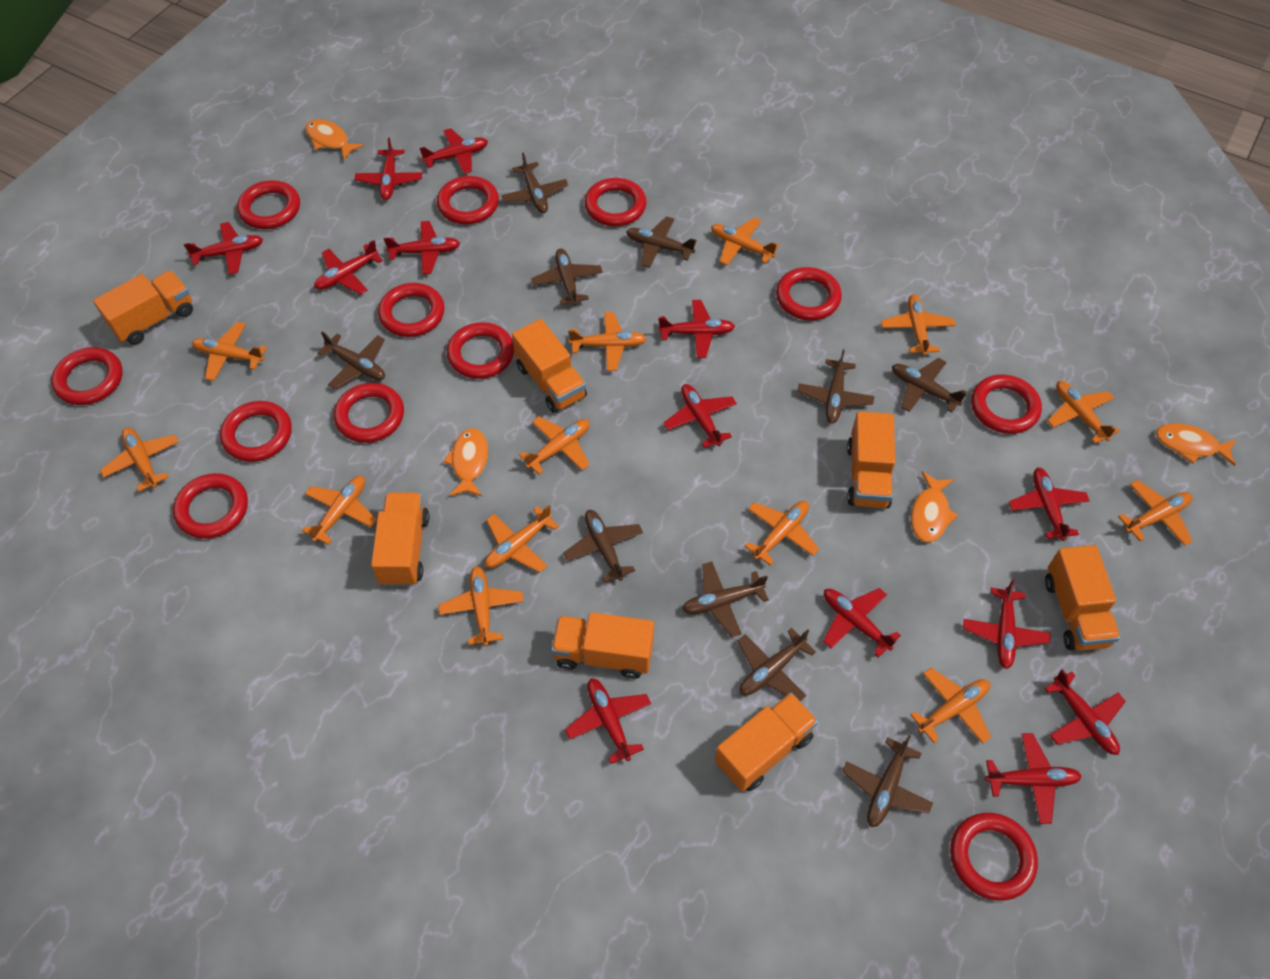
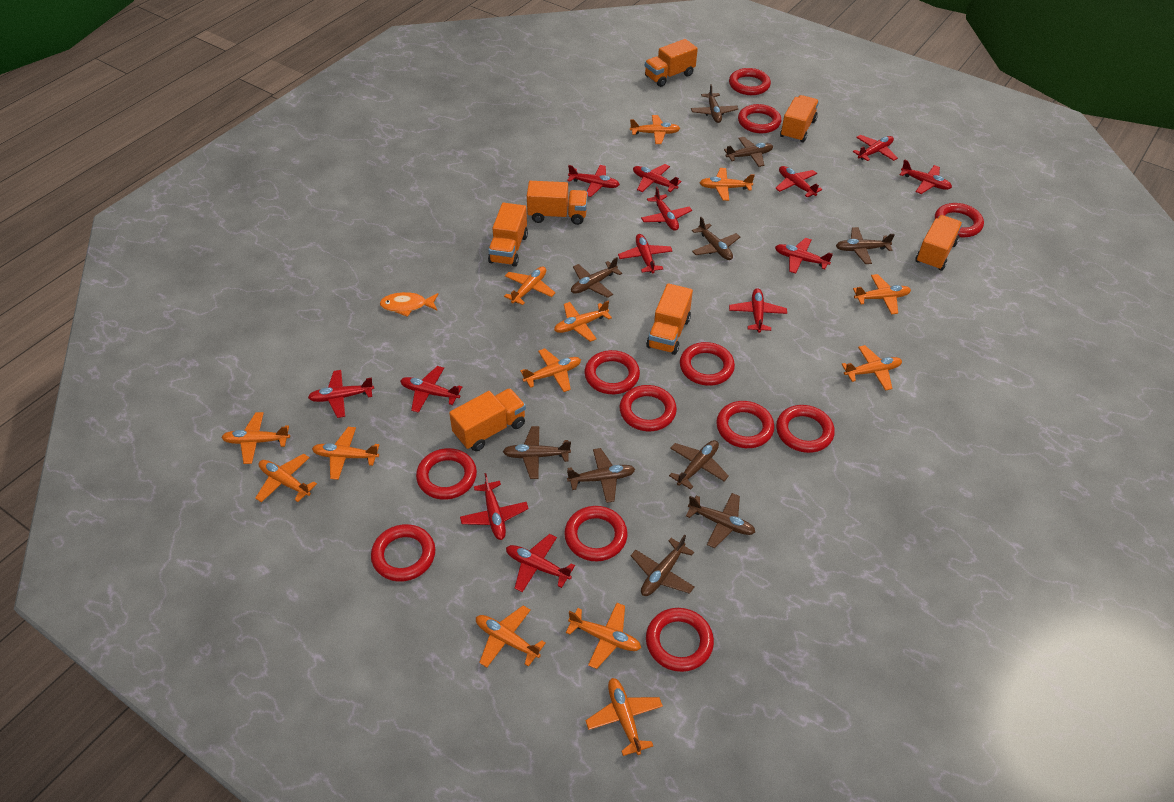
orange fish: 4 -> 1

